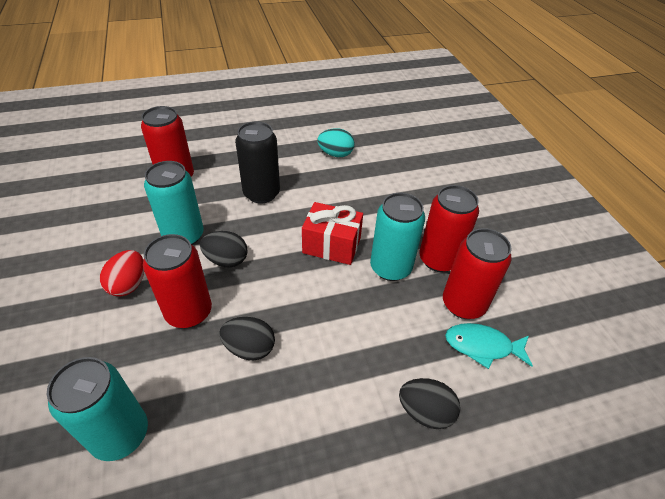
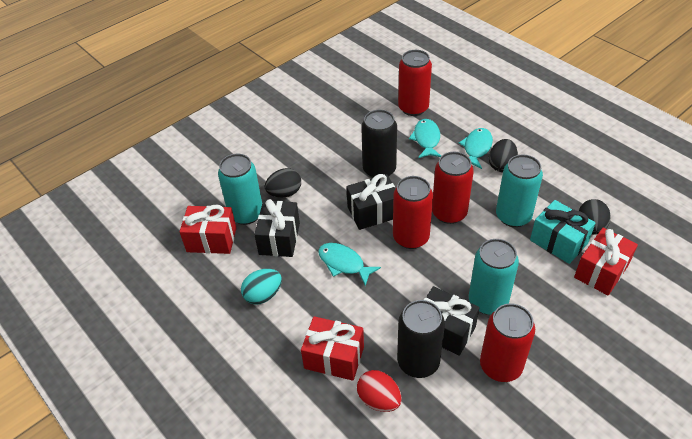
black can: 1 -> 2
black gift: 0 -> 3
red gift: 1 -> 3
turquoise fish: 1 -> 3
turquoise gift: 0 -> 1

